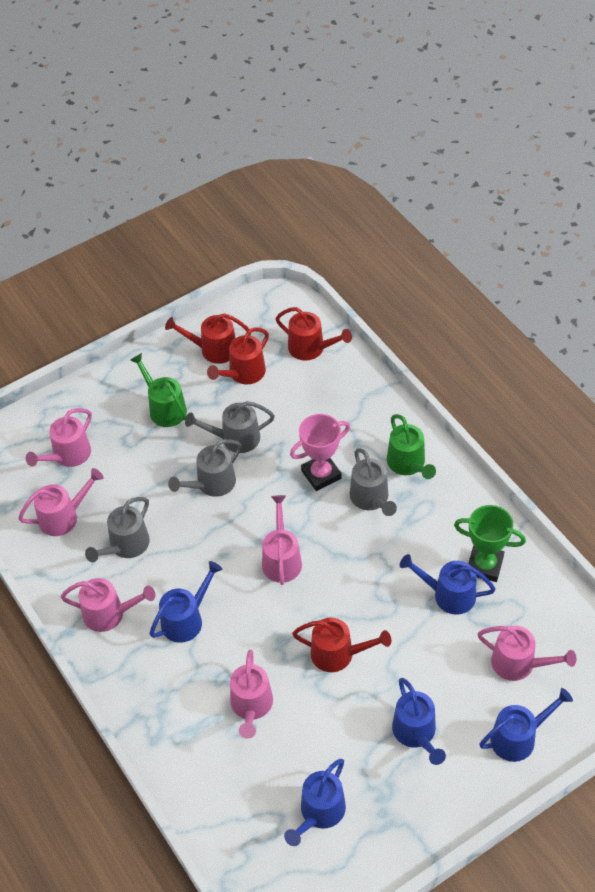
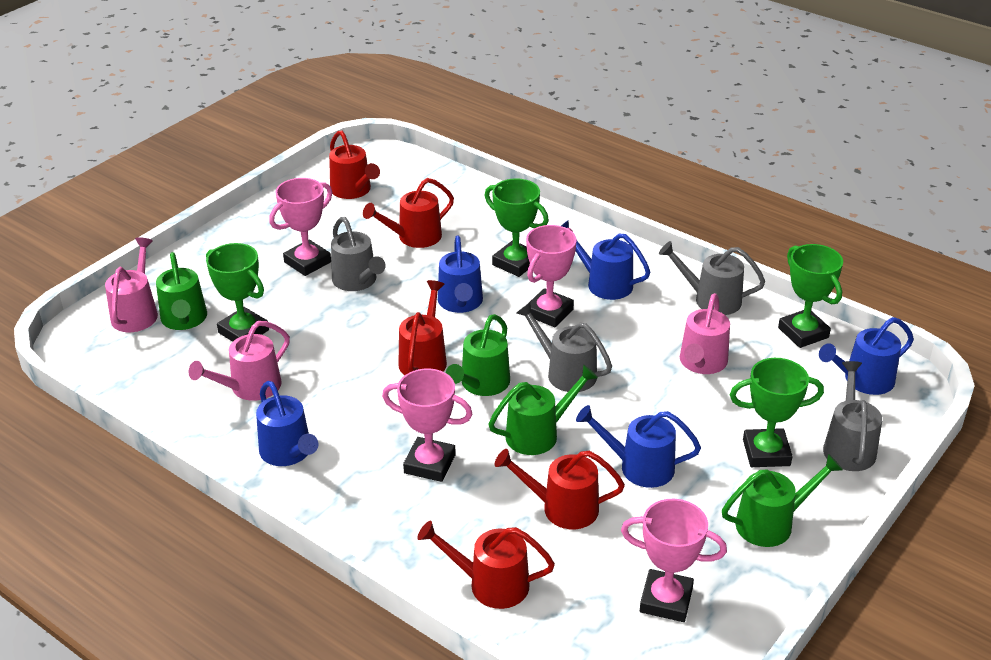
green trophy: 1 -> 4
green watering can: 2 -> 4
pink trophy: 1 -> 4
pink watering can: 6 -> 3
red watering can: 4 -> 5

